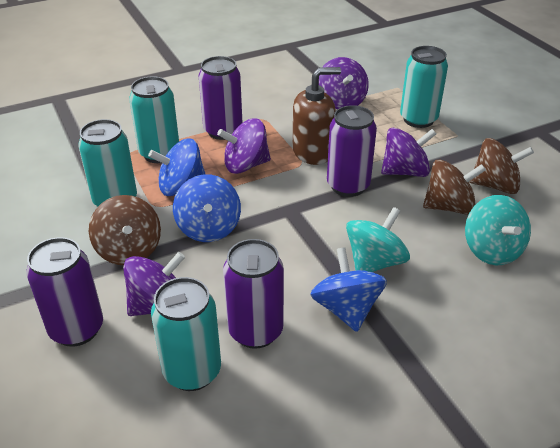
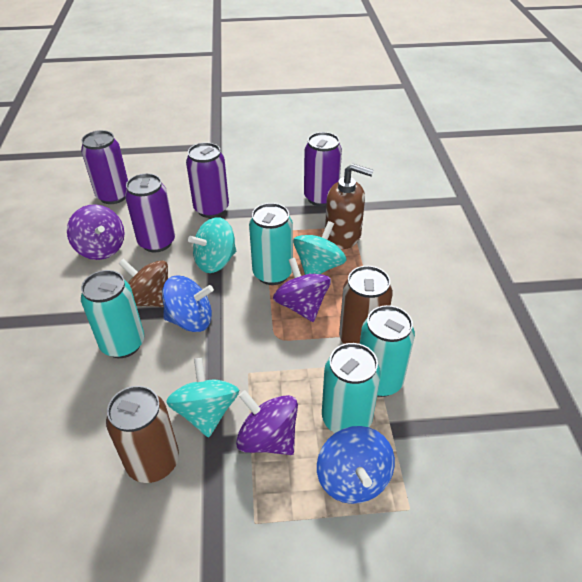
blue spinning top: 3 -> 2
brown can: 0 -> 2
brown spinning top: 3 -> 1
purple spinning top: 4 -> 3
turquoise spinning top: 2 -> 3

